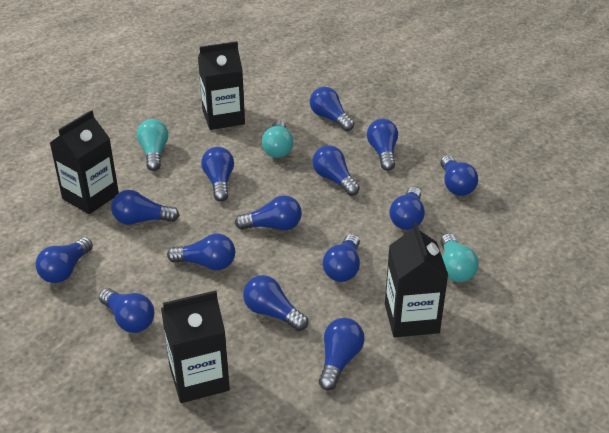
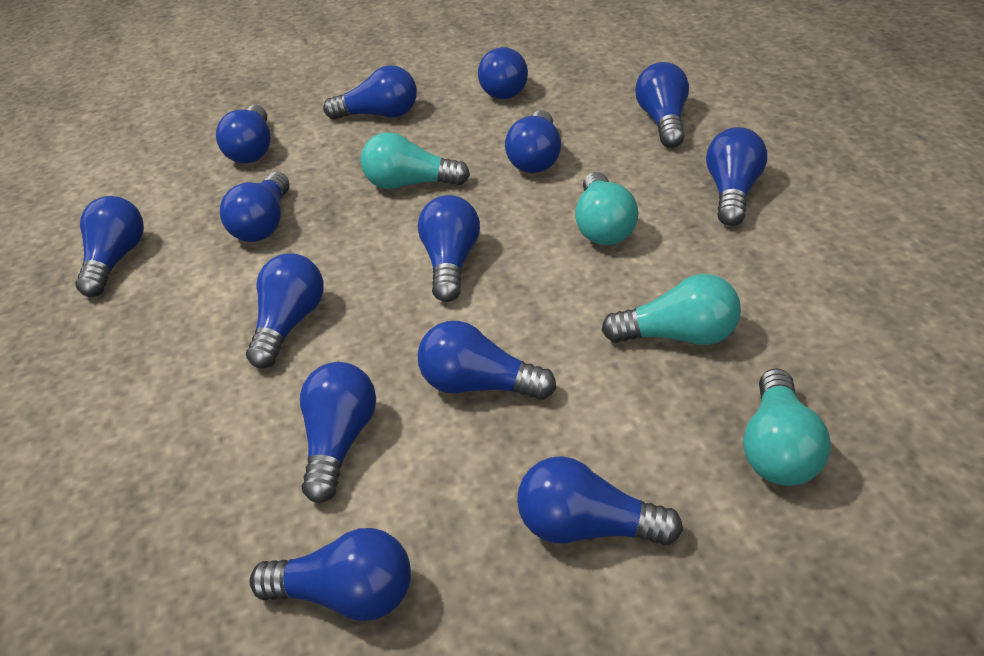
black carton: 4 -> 0
turquoise light bulb: 3 -> 4

